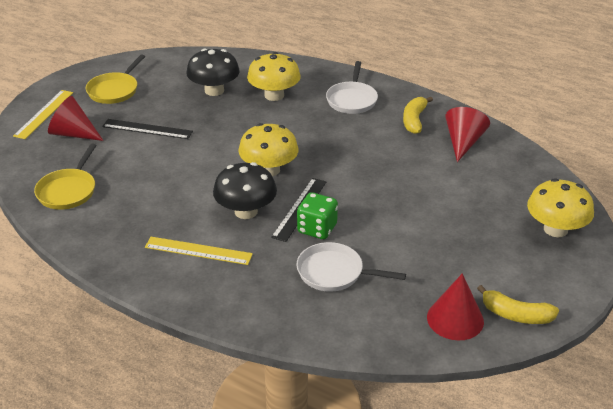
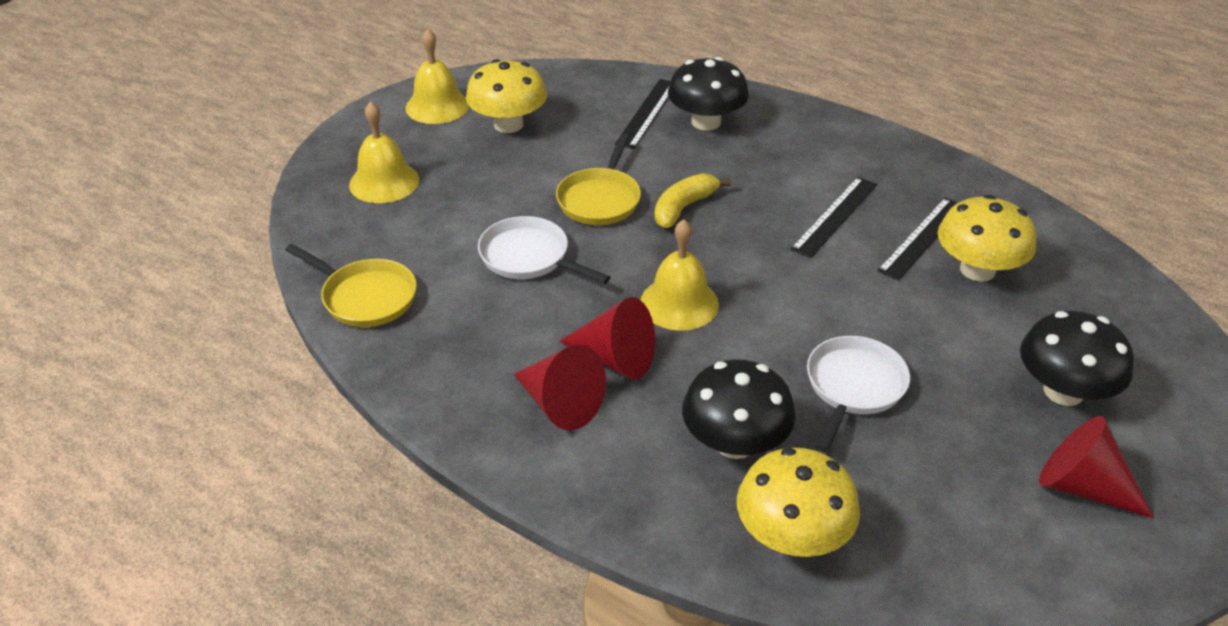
black mushroom: 2 -> 3
black ruler: 2 -> 3
green dice: 1 -> 0
yellow banana: 2 -> 1
yellow bell: 0 -> 3
yellow ruler: 2 -> 0

